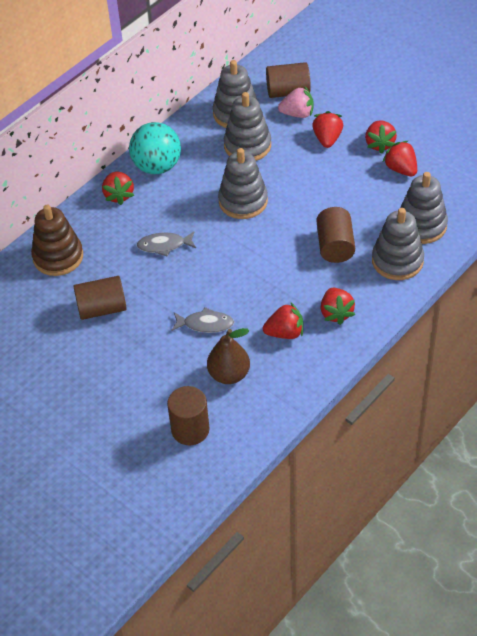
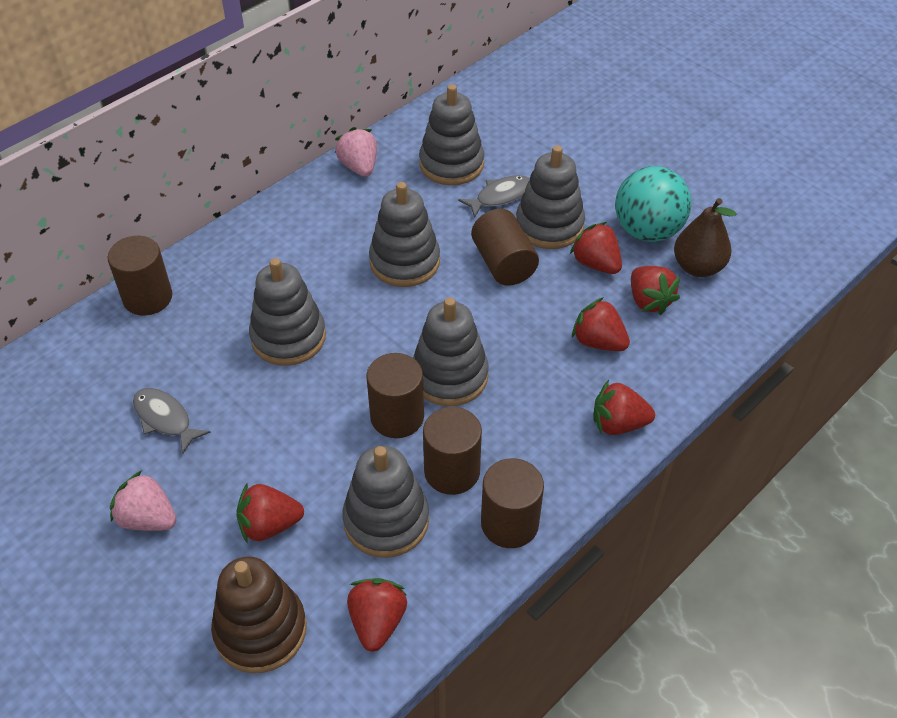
brown cylinder: 4 -> 5
grey stacking toy: 5 -> 6
pink strawberry: 1 -> 2

